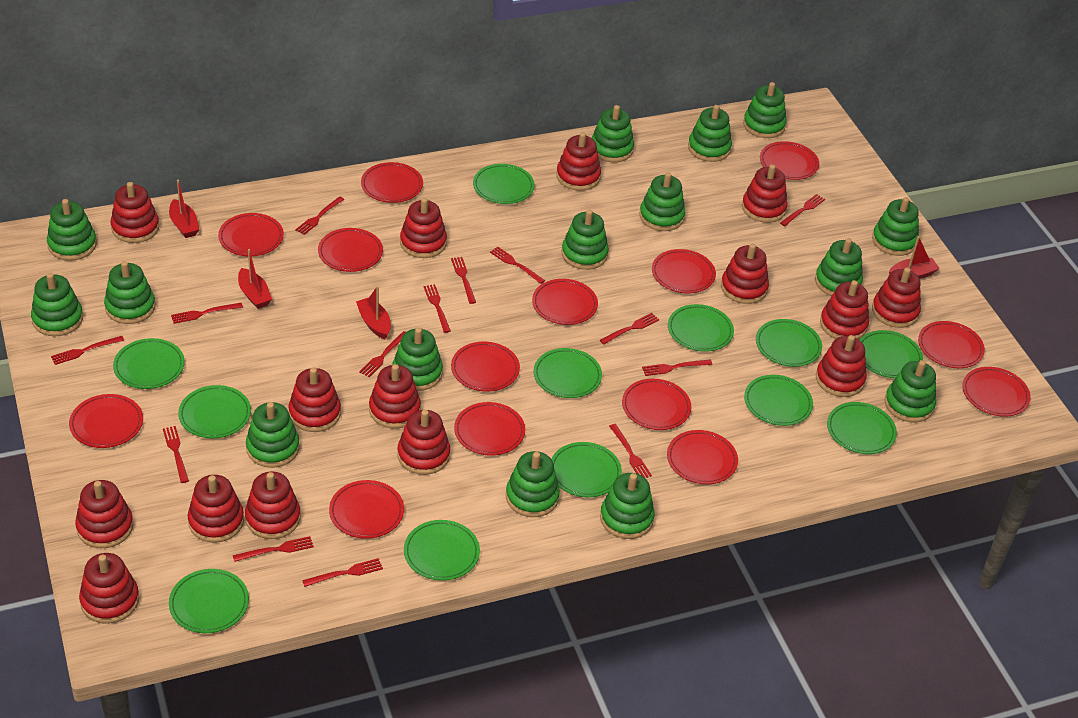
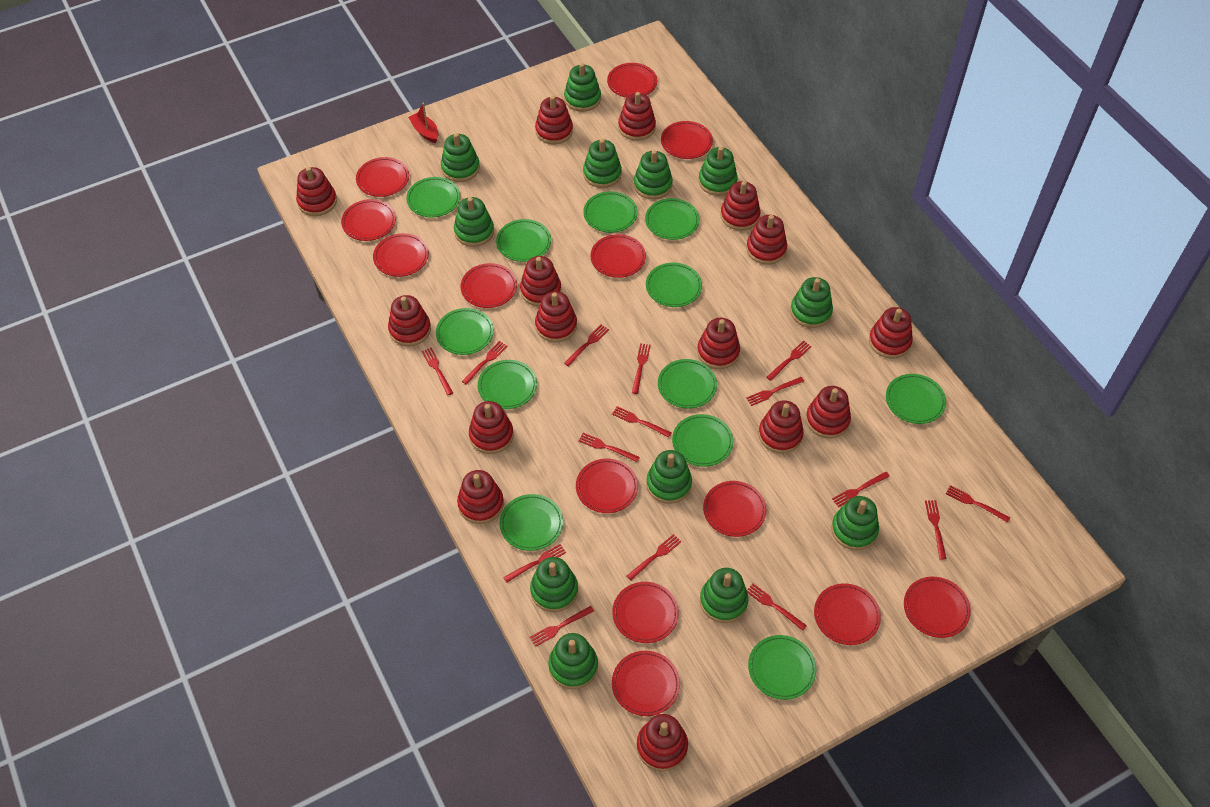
green stacking toy: 15 -> 12
red boat: 4 -> 1
red fork: 14 -> 15
red plate: 14 -> 13

